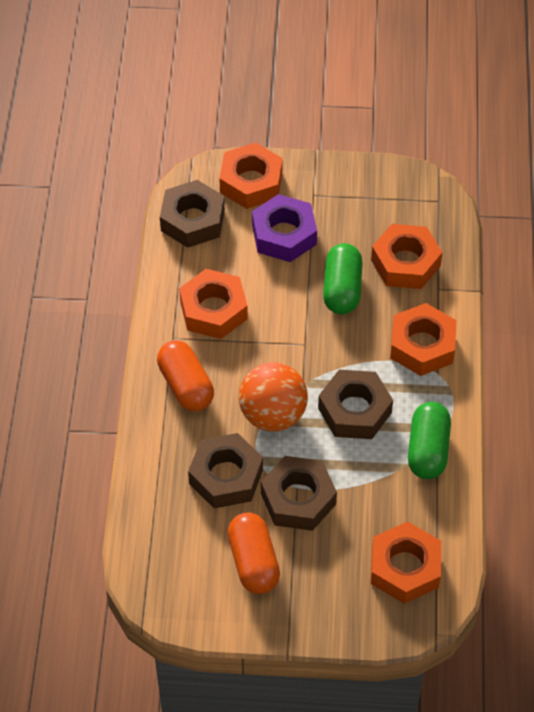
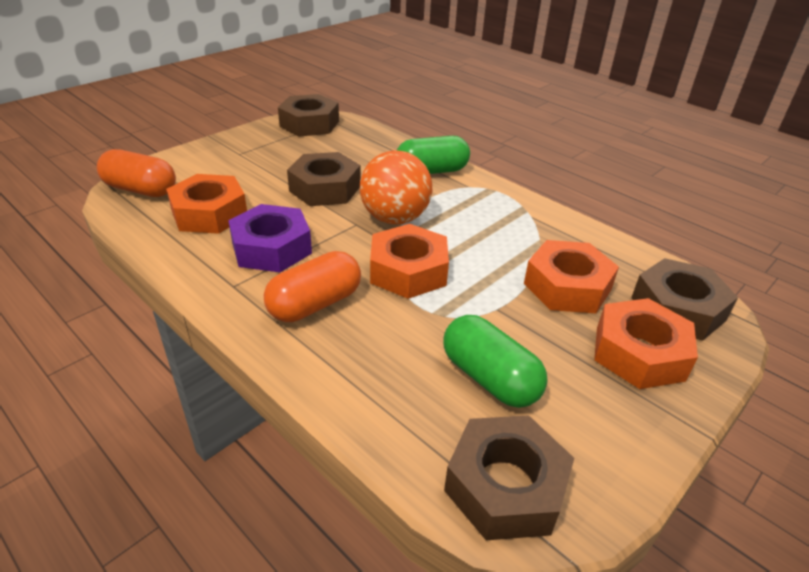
orange nut: 5 -> 4

